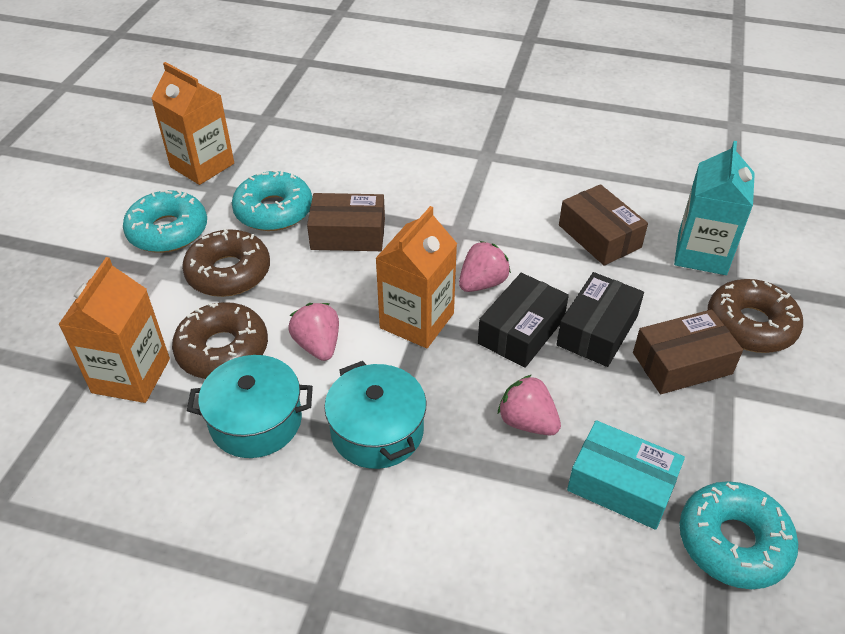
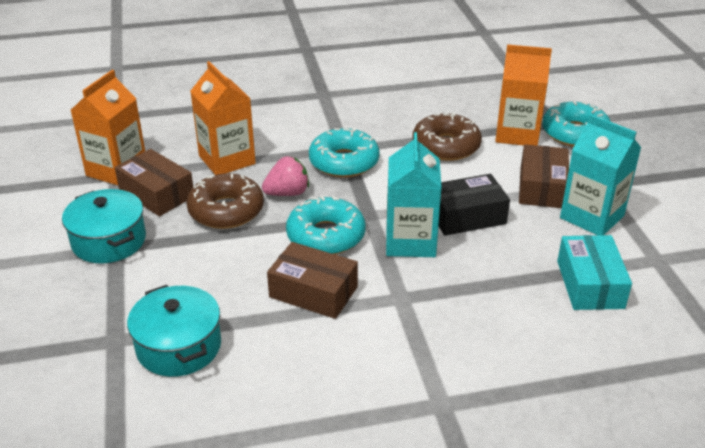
black box: 2 -> 1
brown donut: 3 -> 2
pink strawberry: 3 -> 1
turquoise carton: 1 -> 2

